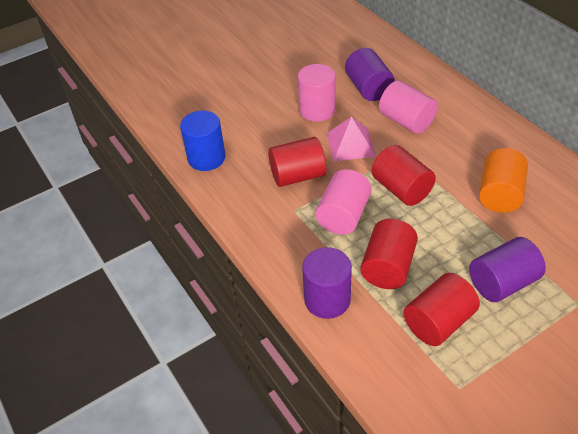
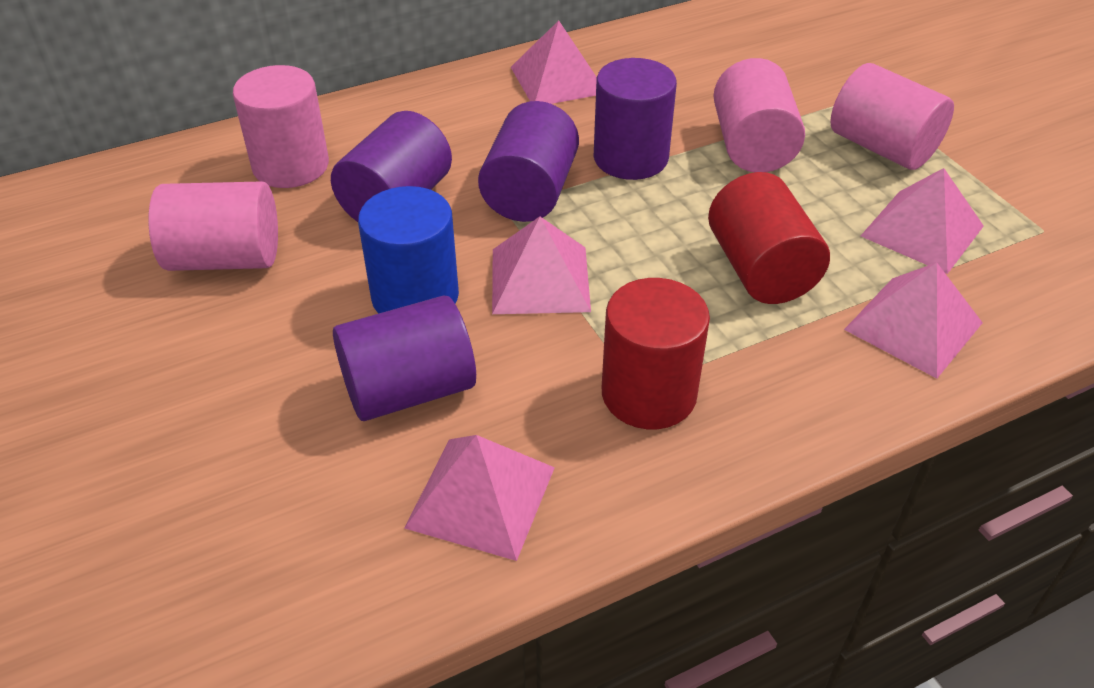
orange cylinder: 1 -> 0
pink cylinder: 3 -> 4
pink pyramid: 1 -> 5
purple cylinder: 3 -> 4
red cylinder: 4 -> 2

